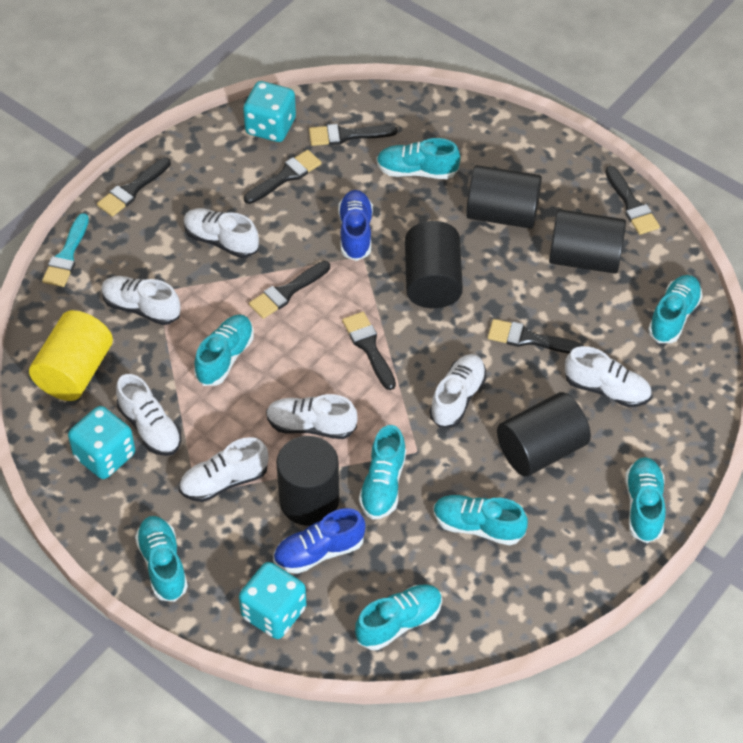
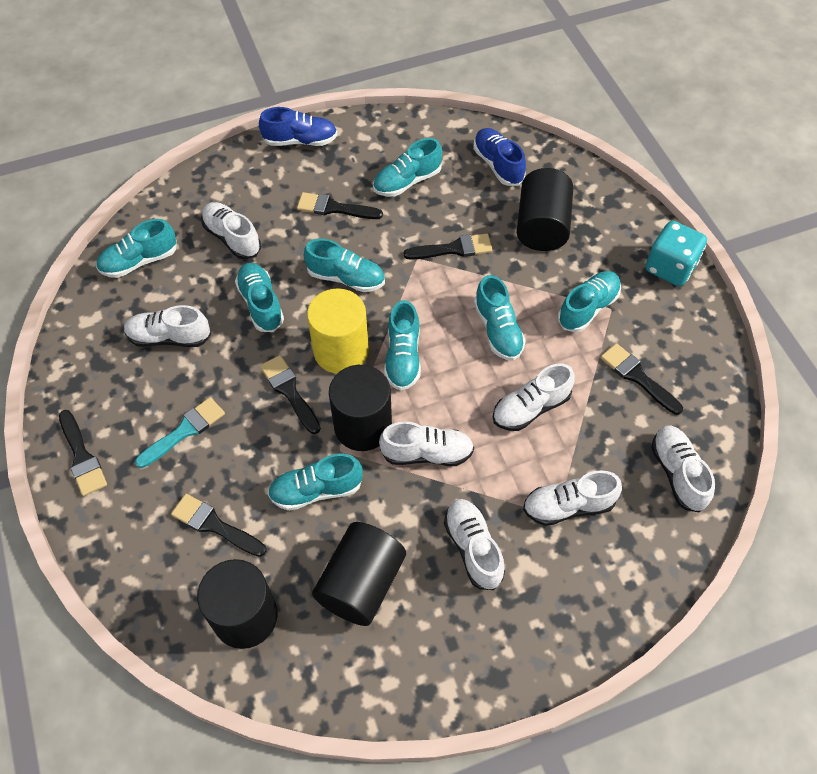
black brush: 7 -> 6
black cylinder: 5 -> 4
turquoise dice: 3 -> 1

